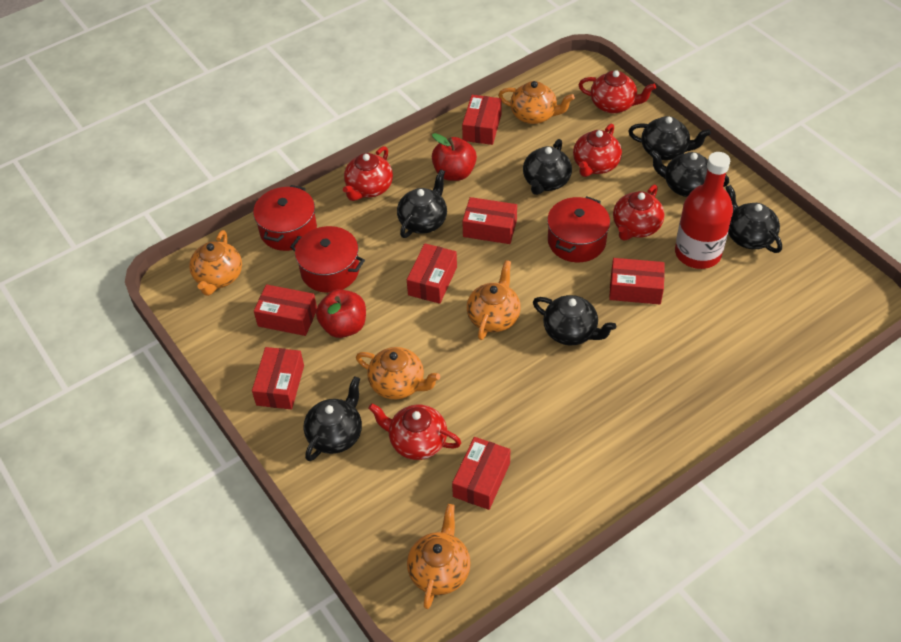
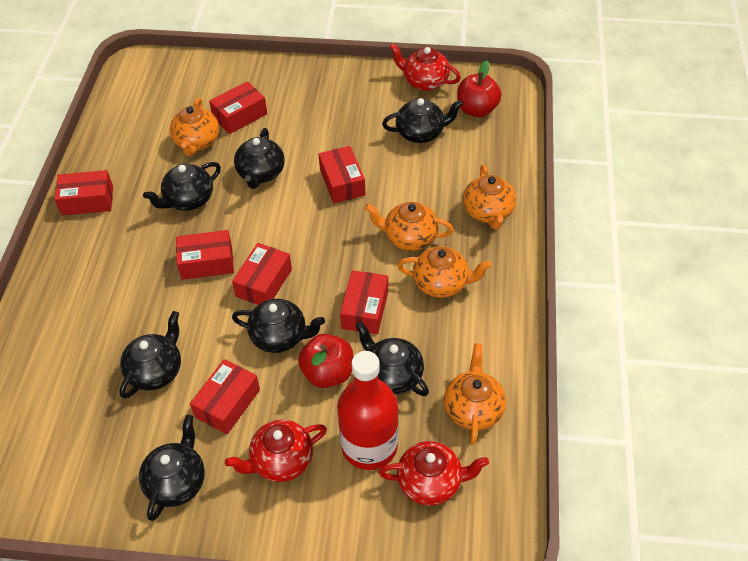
red pot: 3 -> 0
red teapot: 5 -> 3

